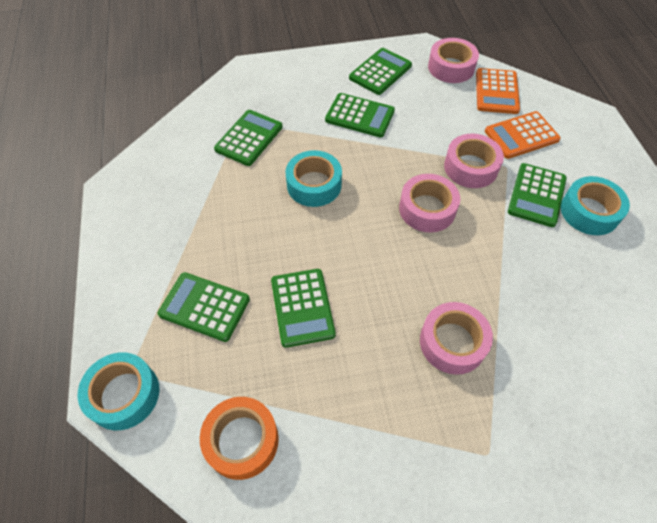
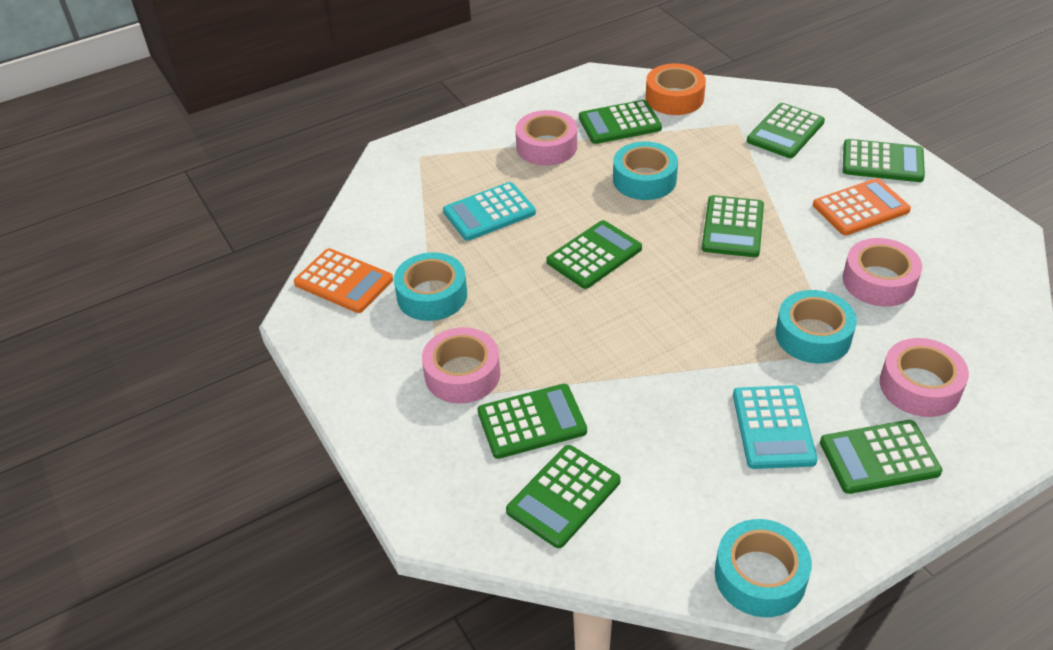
green calculator: 6 -> 8
turquoise calculator: 0 -> 2
turquoise tape: 3 -> 4

